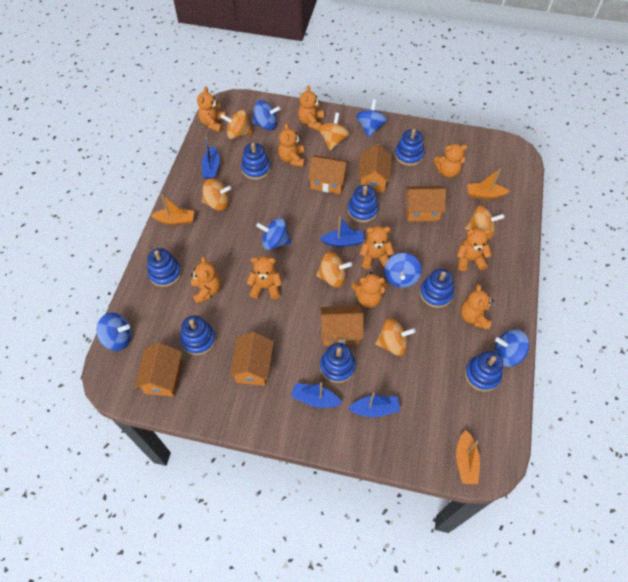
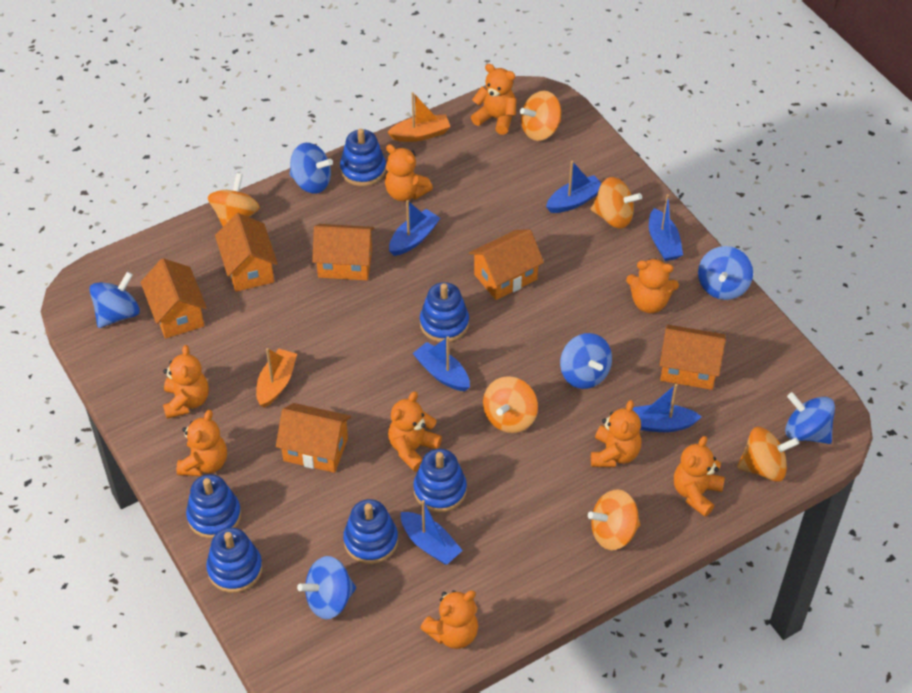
blue boat: 4 -> 6
blue stacking toy: 8 -> 6
orange boat: 3 -> 2
orange teddy bear: 10 -> 9

